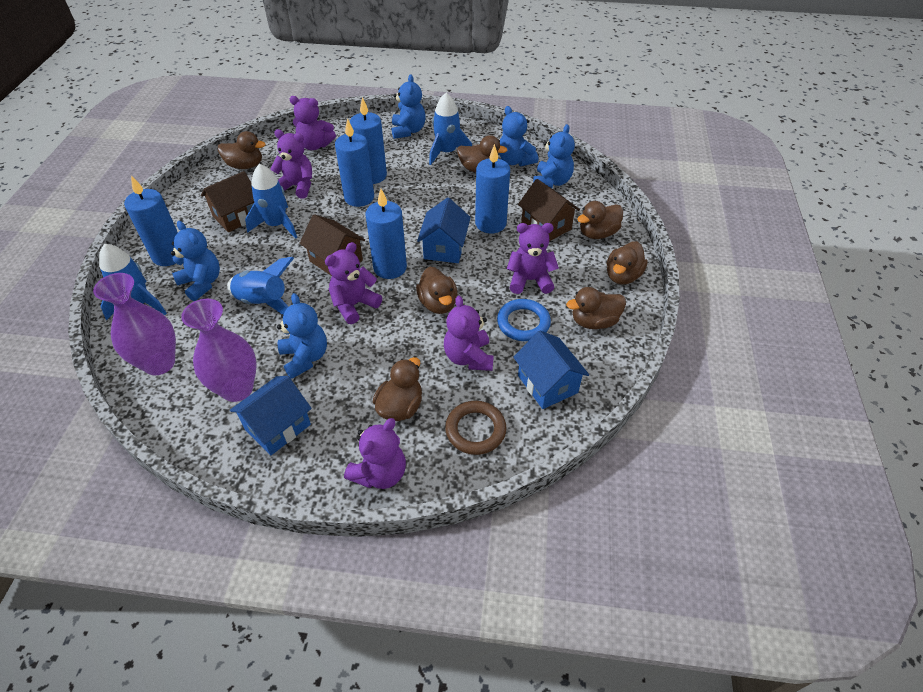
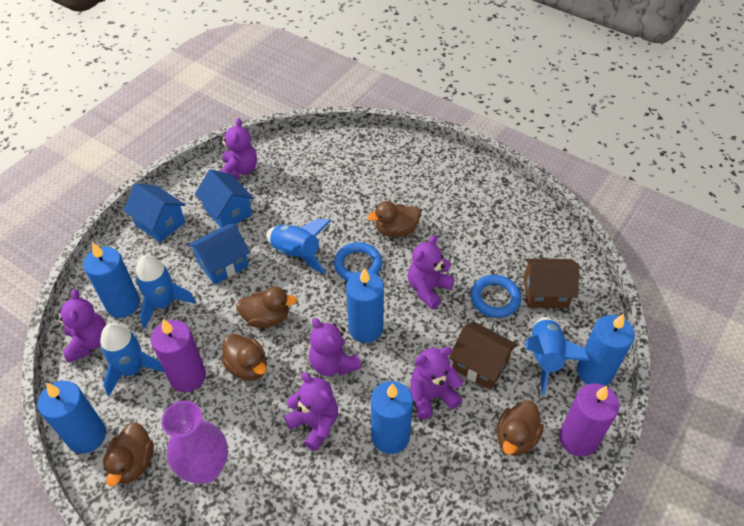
blue ring: 1 -> 2
blue teddy bear: 5 -> 0
brown duck: 7 -> 5
brown house: 3 -> 2
brown ring: 1 -> 0
purple candle: 0 -> 2
purple vase: 2 -> 1

